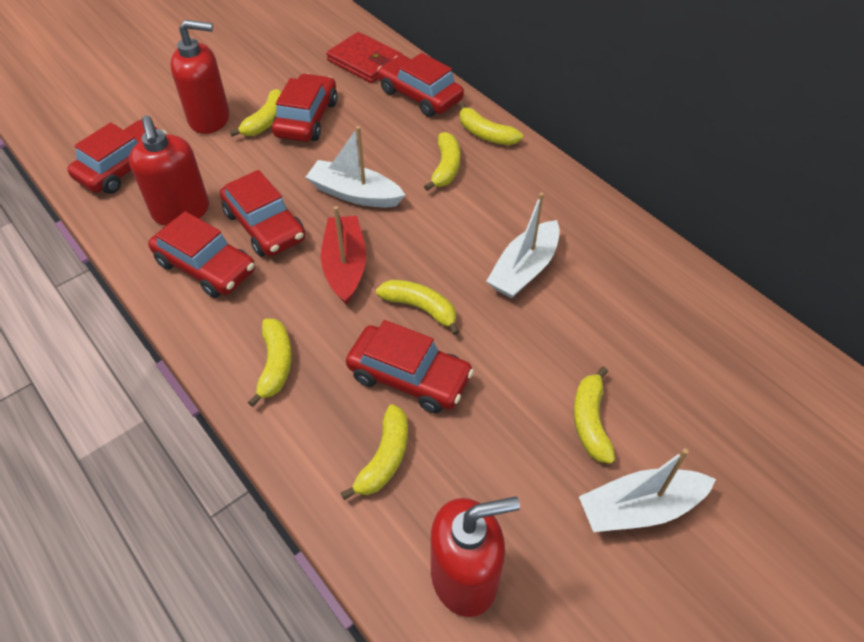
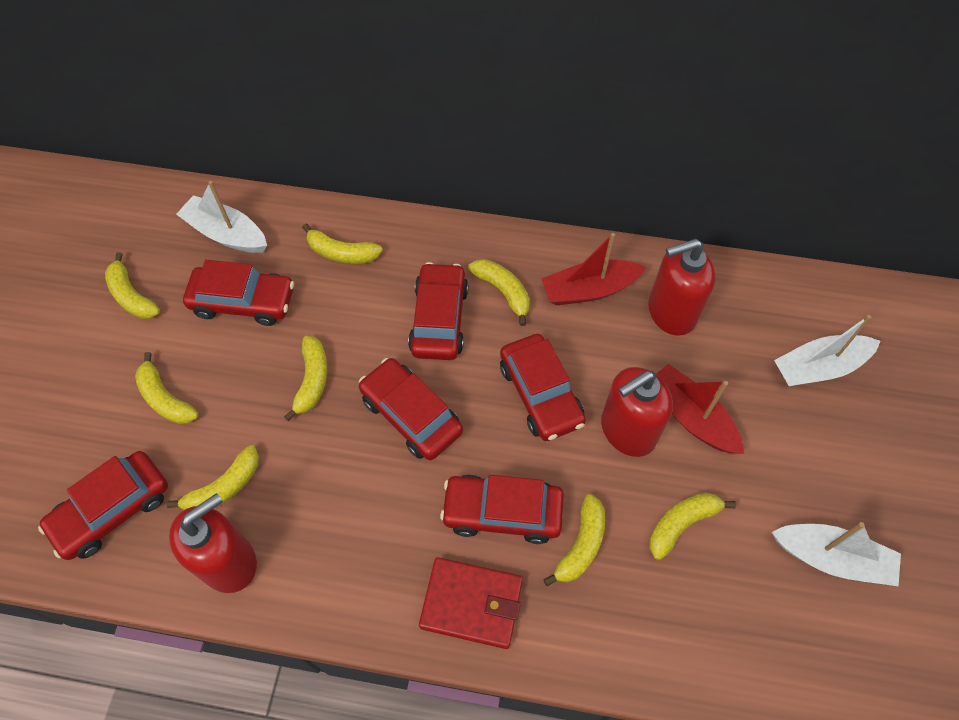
red boat: 1 -> 2
yellow banana: 7 -> 8

